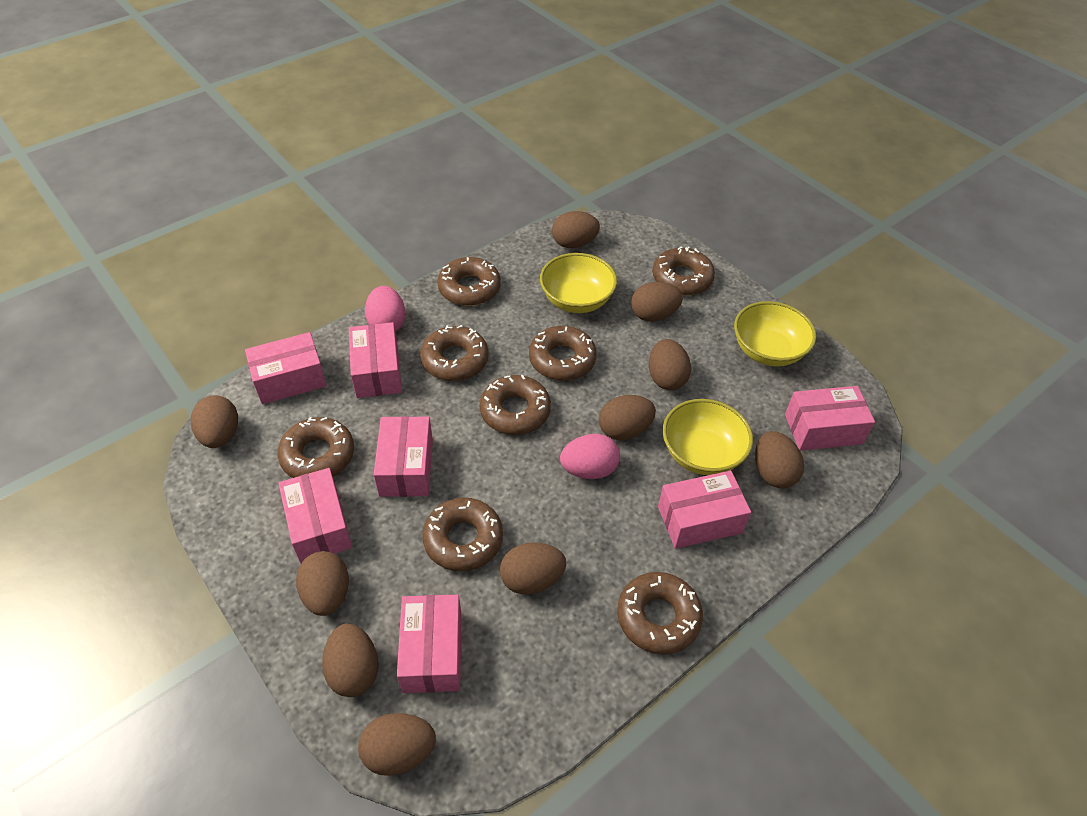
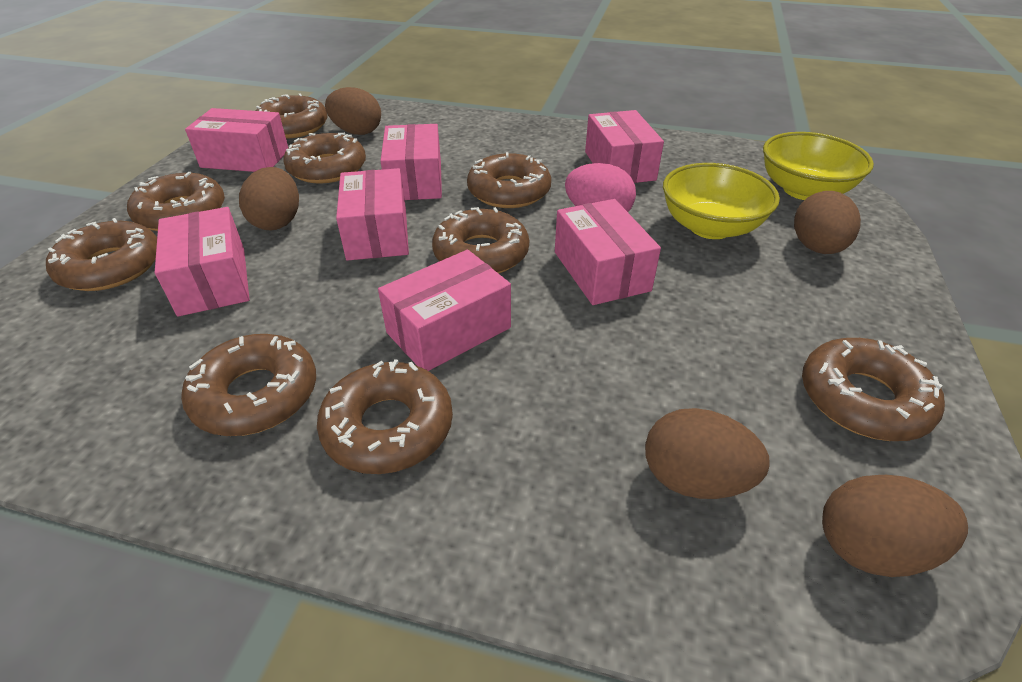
brown donut: 8 -> 9
brown egg: 10 -> 5
pink egg: 2 -> 1
yellow bowl: 3 -> 2

